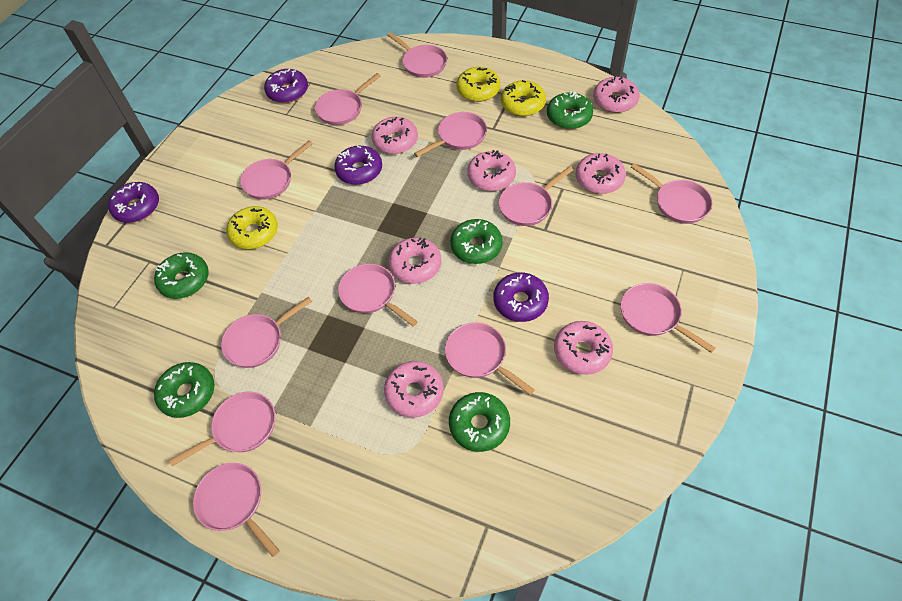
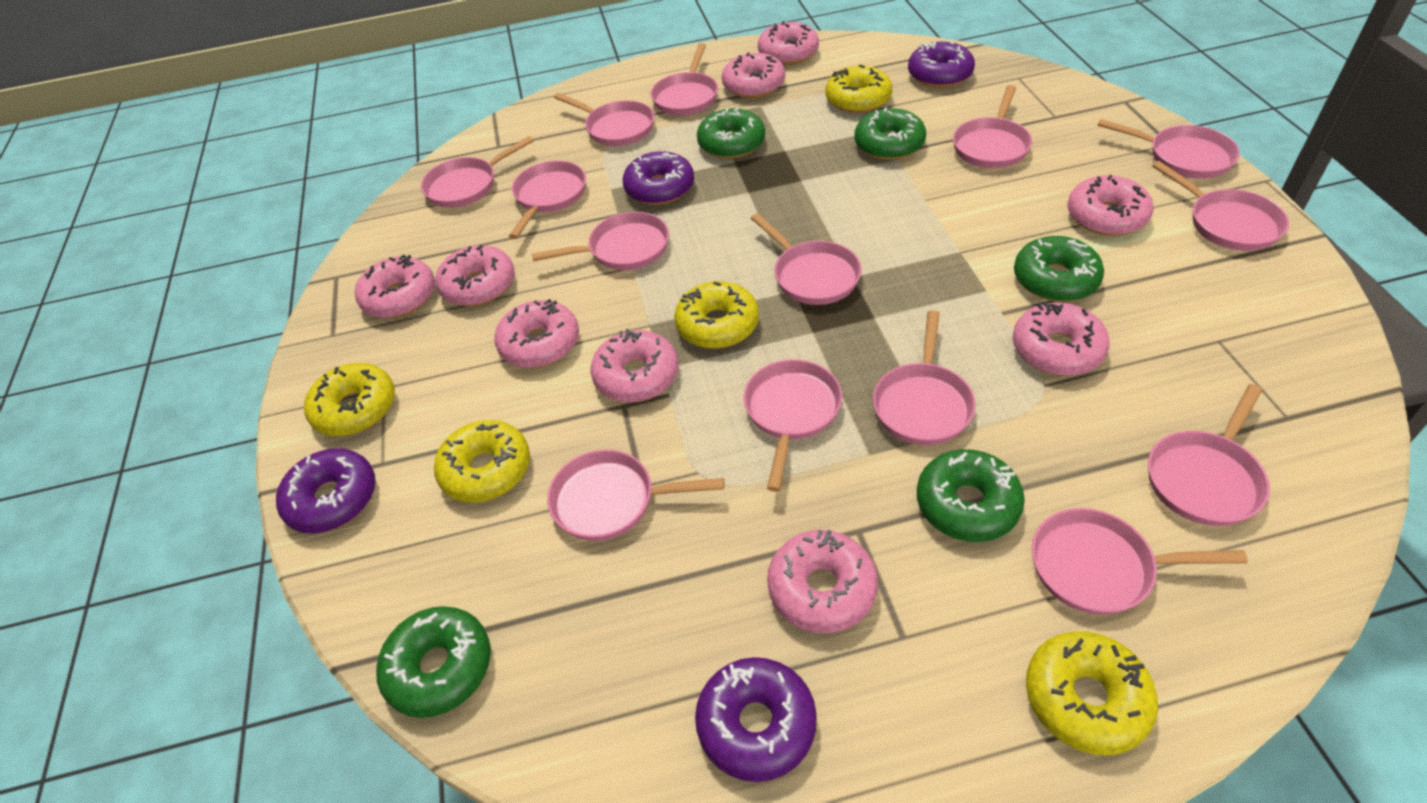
pink donut: 7 -> 9
pink pan: 12 -> 14
yellow donut: 3 -> 5

